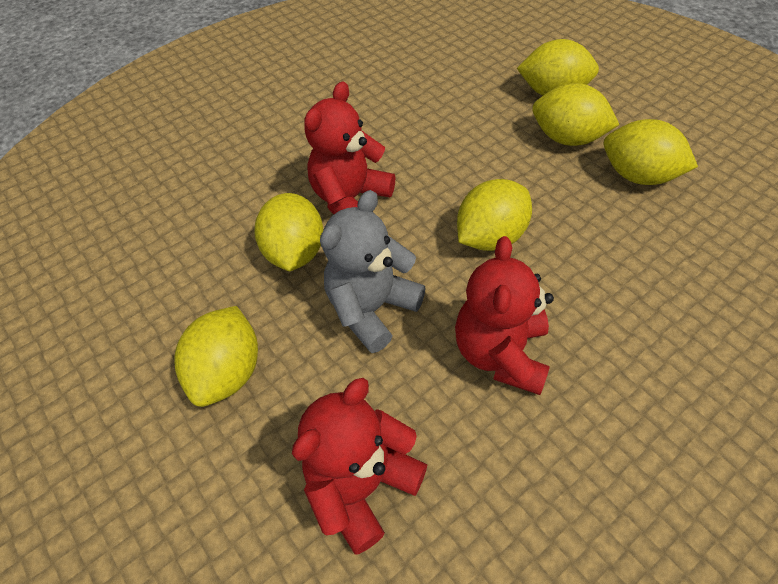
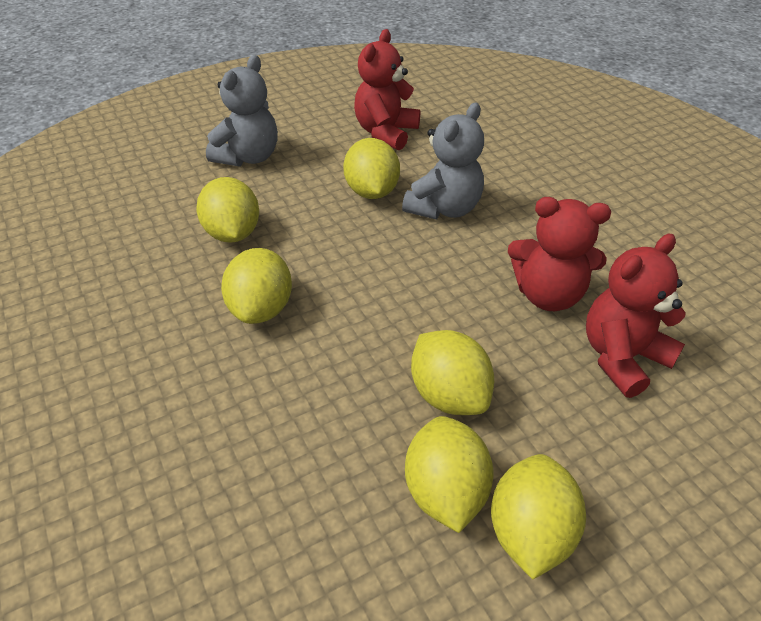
grey teddy bear: 1 -> 2

